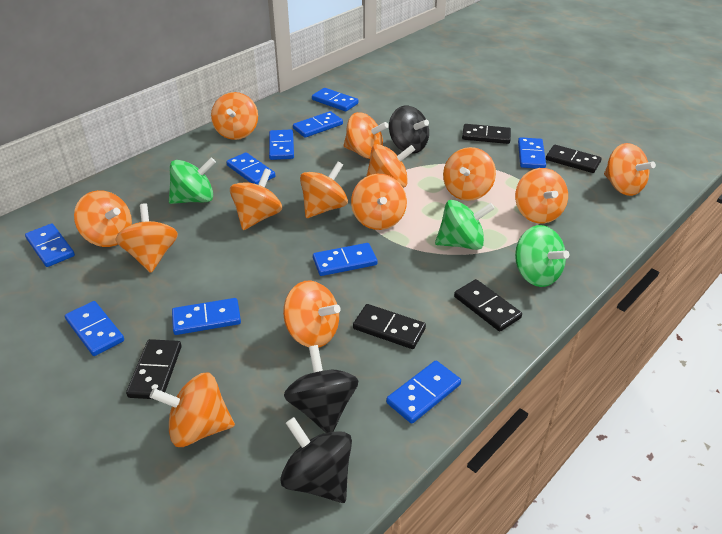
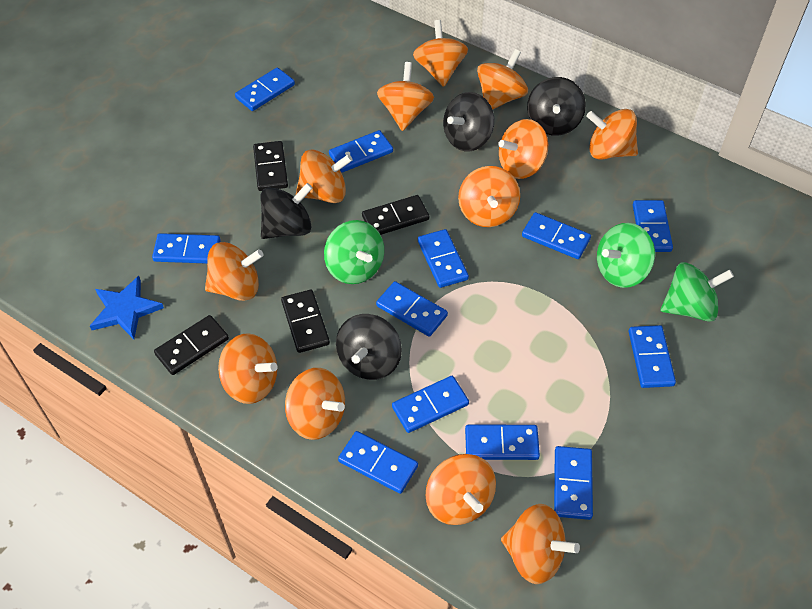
black domino: 5 -> 4
black spinning top: 3 -> 4
blue domino: 10 -> 12
blue star: 0 -> 1
orange spinning top: 13 -> 12

